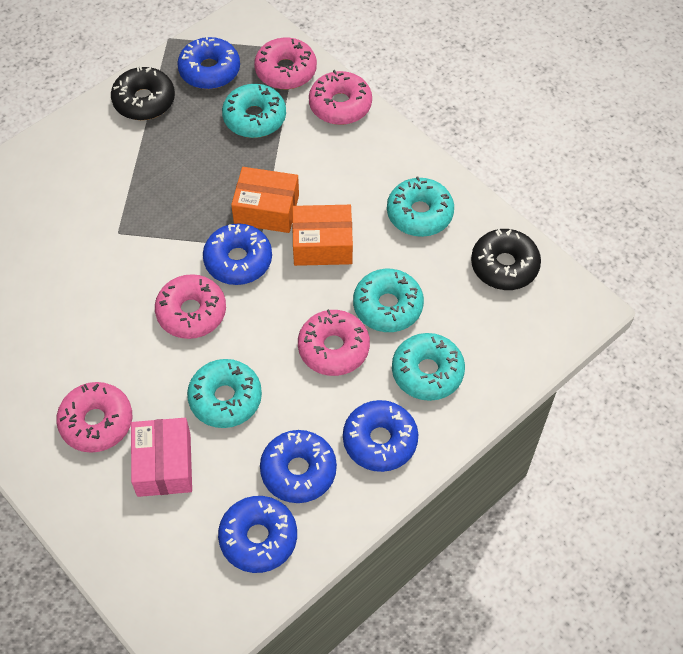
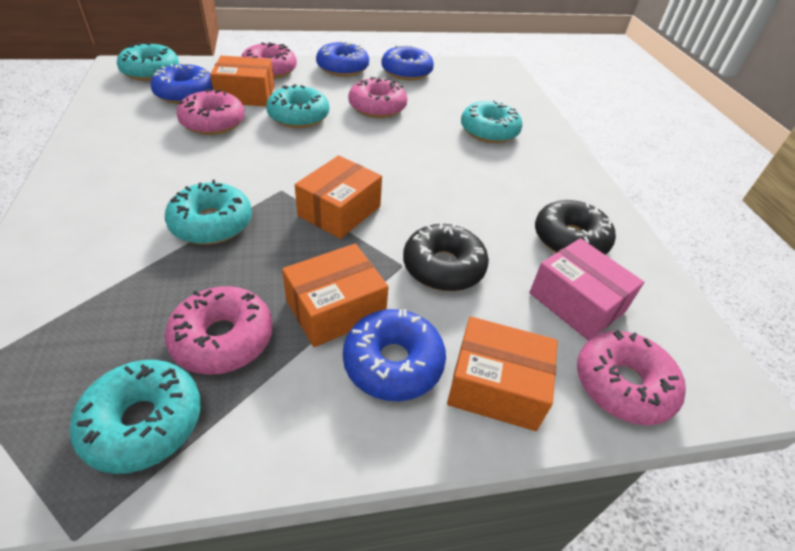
blue donut: 5 -> 4
orange box: 2 -> 4

